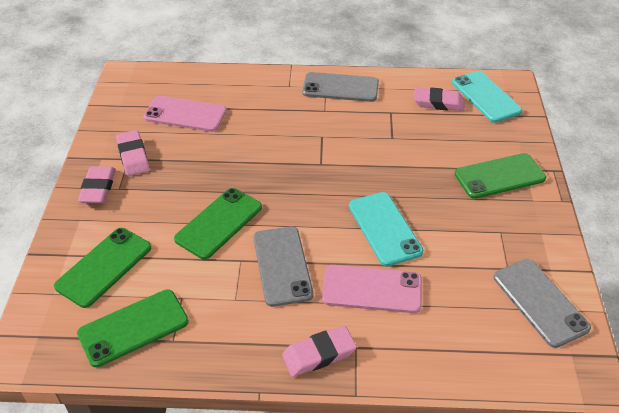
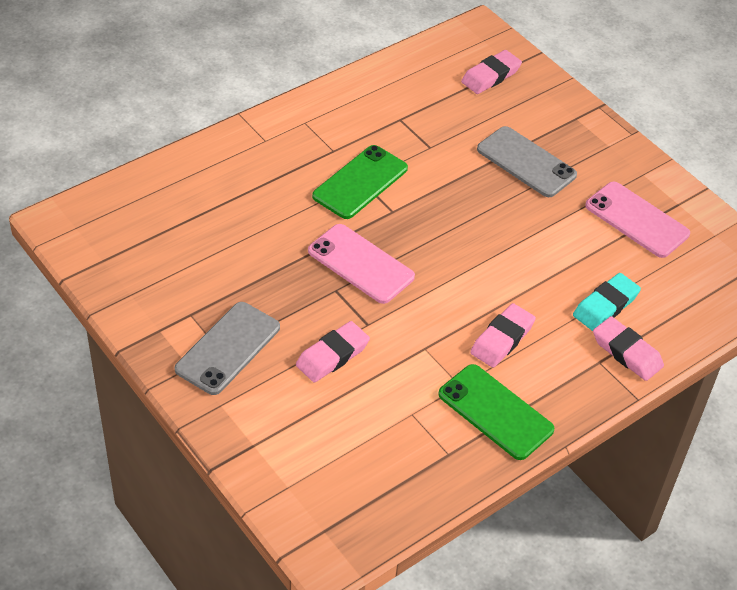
green phone: 4 -> 2
grey phone: 3 -> 2
turquoise eraser: 0 -> 1
turquoise phone: 2 -> 0

